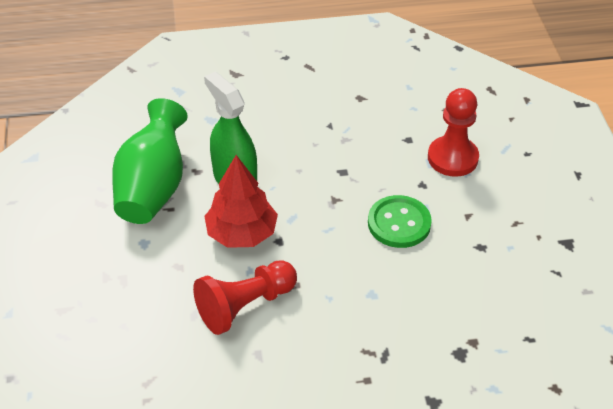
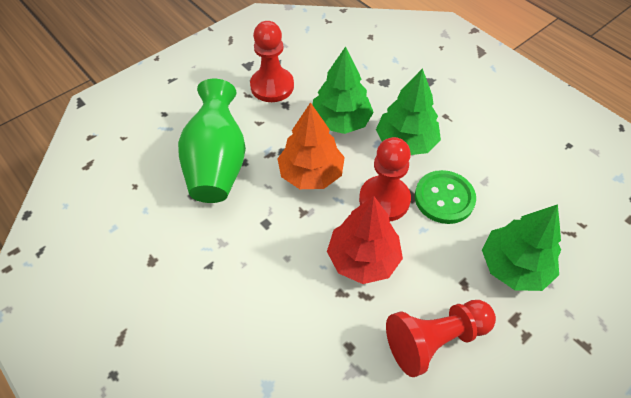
green spray bottle: 1 -> 0
green tree: 0 -> 3
orange tree: 0 -> 1
red pawn: 2 -> 3

